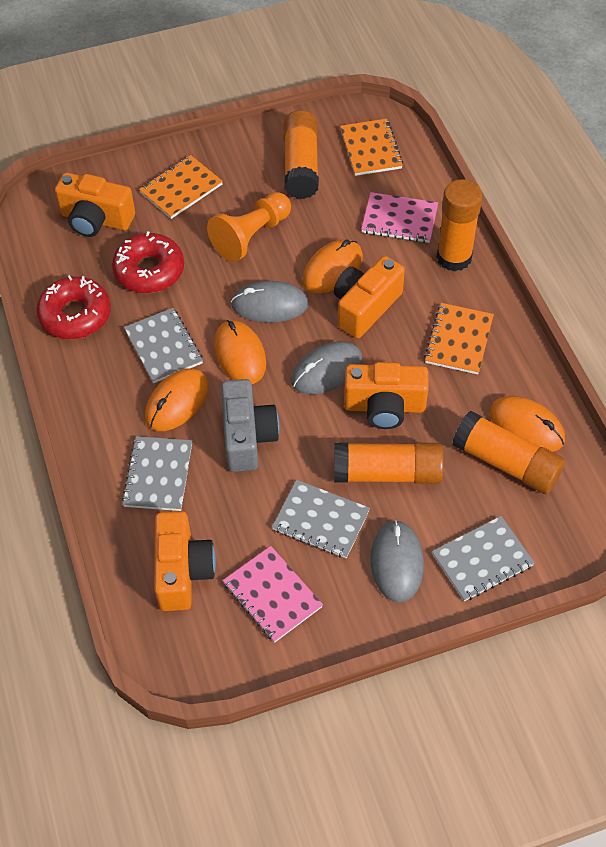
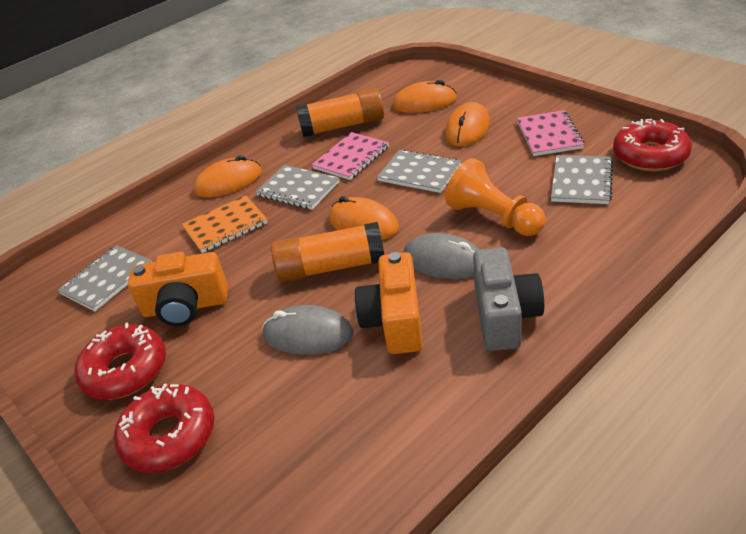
grey mouse: 3 -> 2
orange camera: 4 -> 2
orange glue stick: 4 -> 2
orange notebook: 3 -> 1
red donut: 2 -> 3

